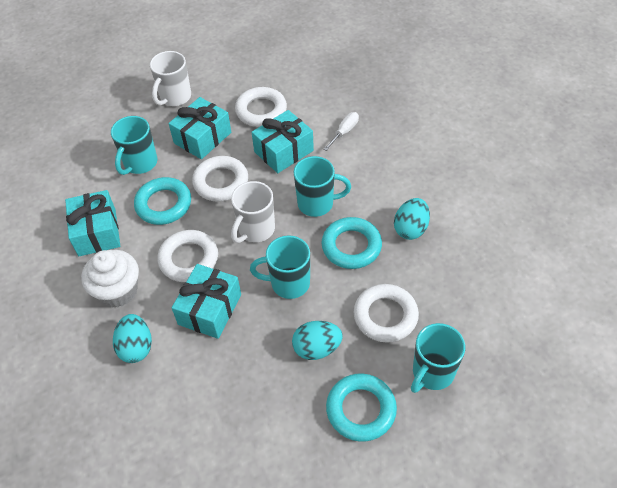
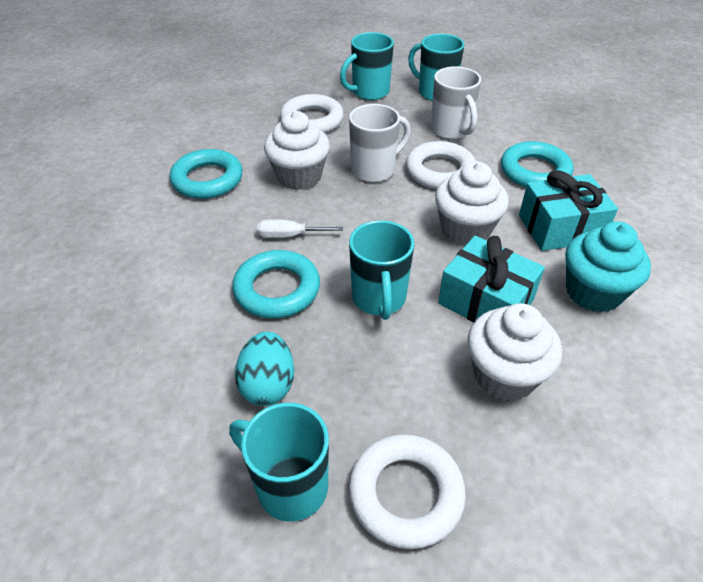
turquoise cupcake: 0 -> 1
turquoise egg: 3 -> 1
turquoise gift: 4 -> 2
white cupcake: 1 -> 3
white ring: 4 -> 3

